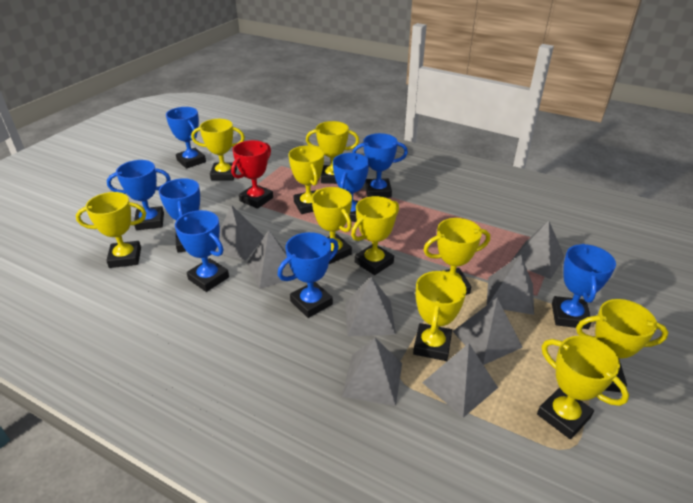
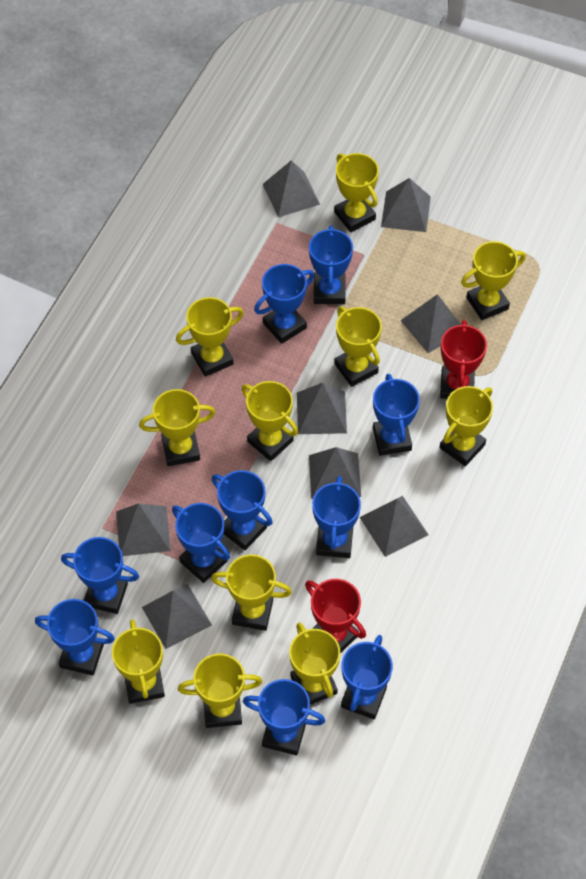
blue trophy: 8 -> 10
red trophy: 1 -> 2
yellow trophy: 10 -> 11

